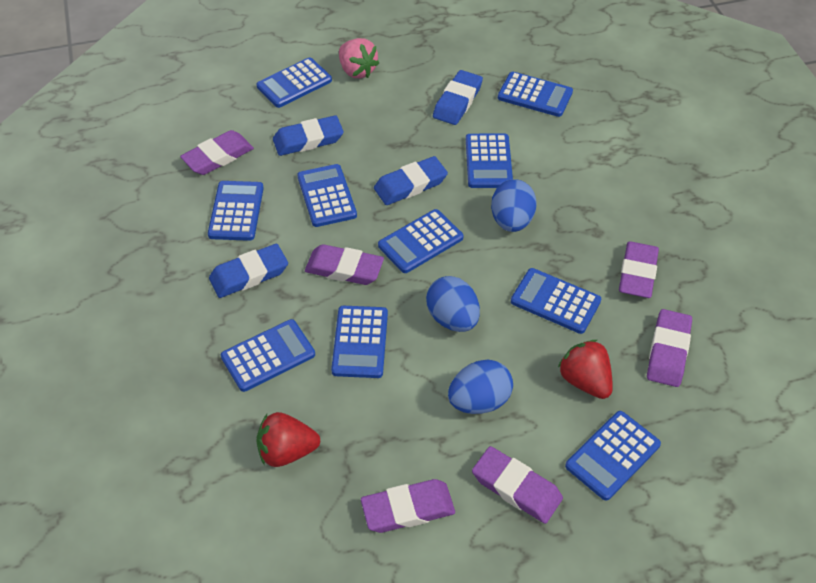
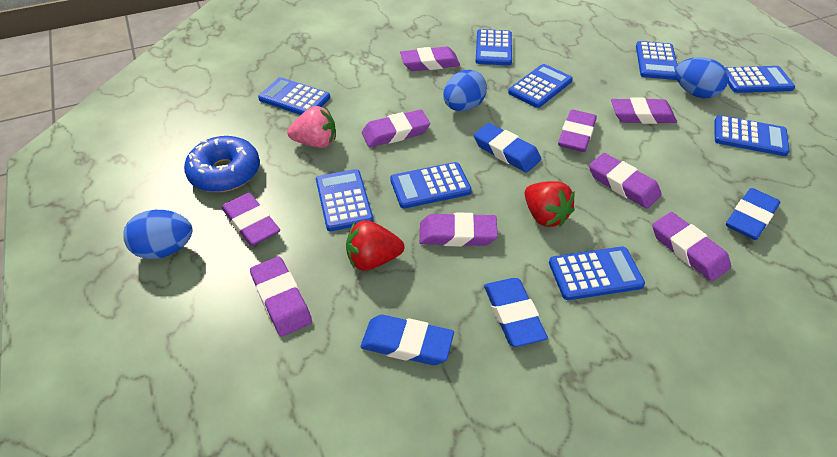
blue calculator: 10 -> 9
blue donut: 0 -> 1
purple eraser: 6 -> 9

